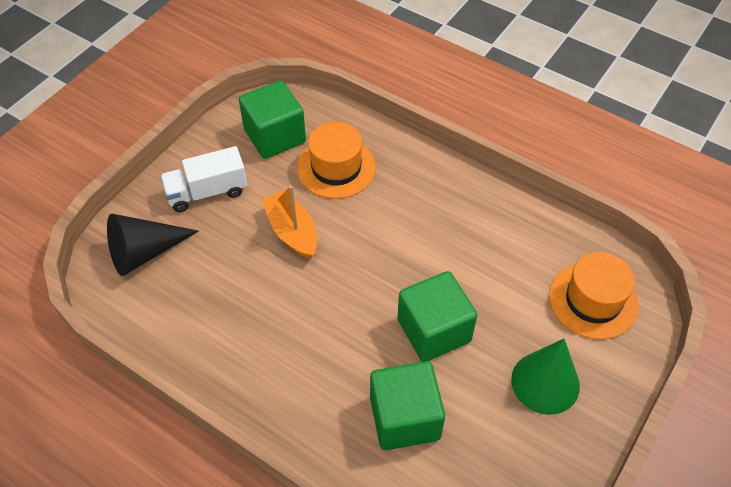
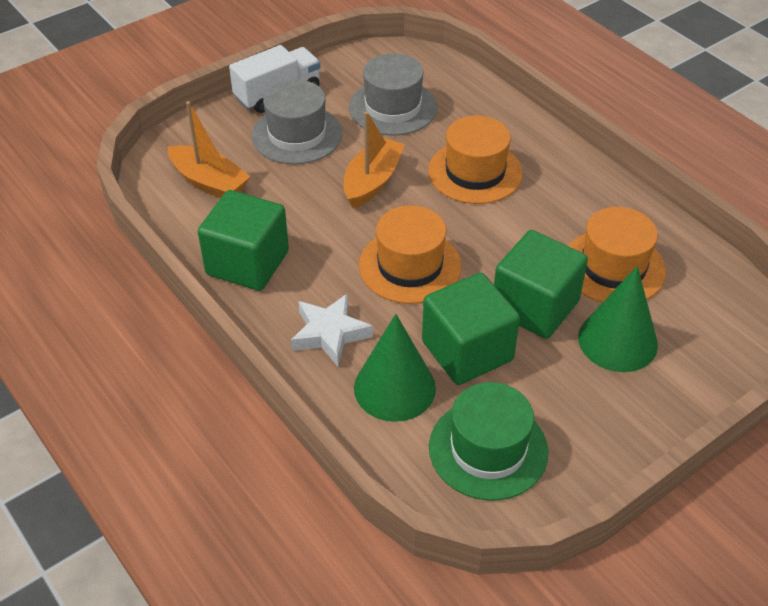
black cone: 1 -> 0
green cone: 1 -> 2
green hat: 0 -> 1
grey hat: 0 -> 2
orange boat: 1 -> 2
orange hat: 2 -> 3
white star: 0 -> 1

